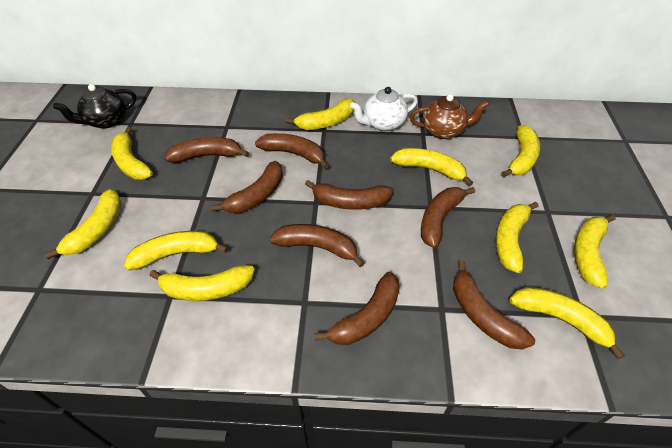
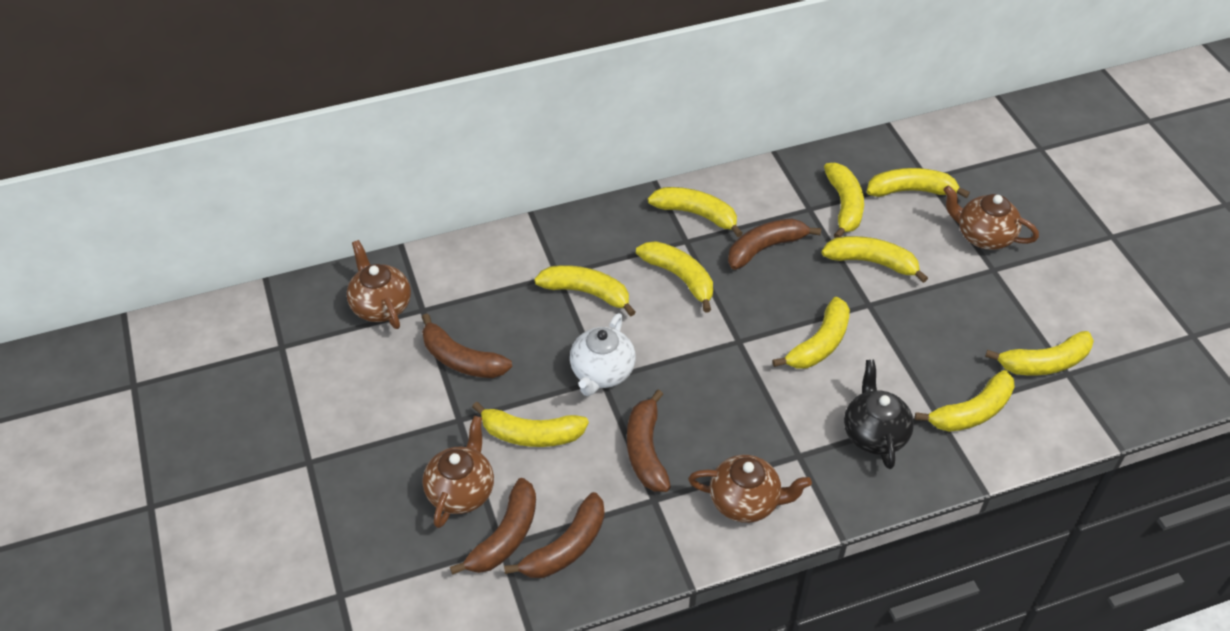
brown banana: 8 -> 5
brown teapot: 1 -> 4

